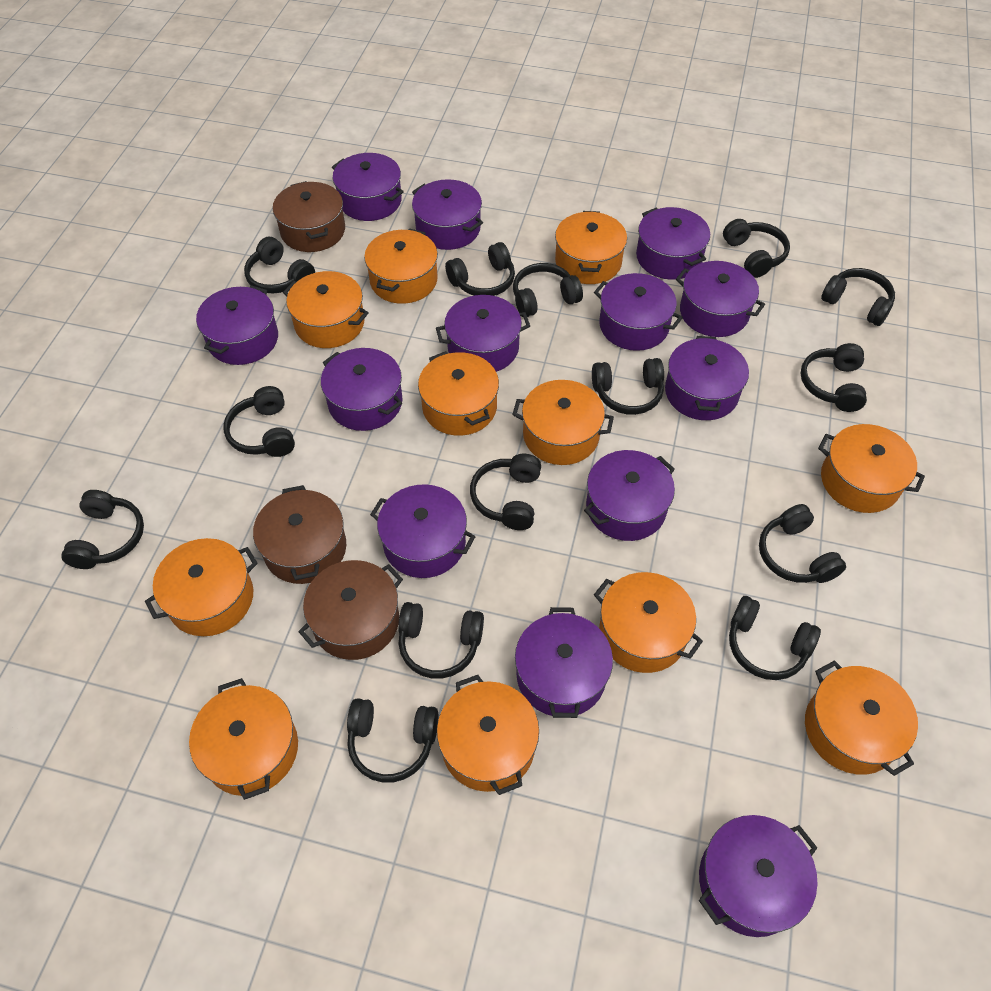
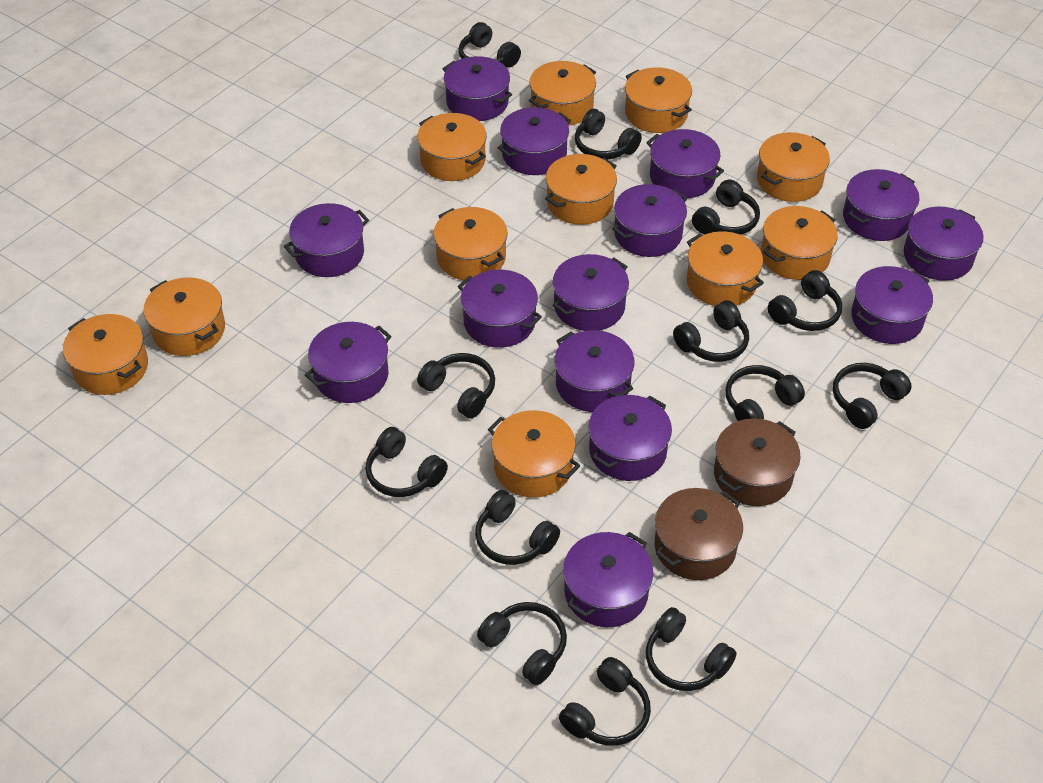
black headphones: 14 -> 13
brown pot: 3 -> 2
purple pot: 13 -> 14

